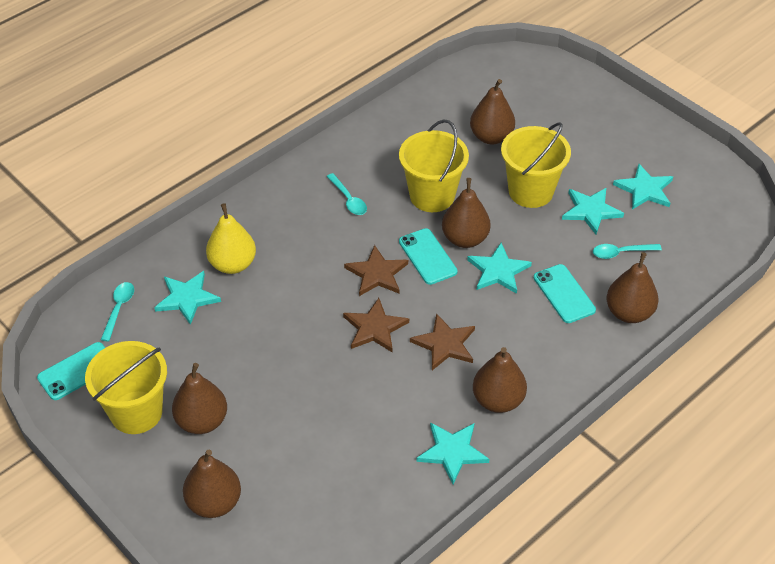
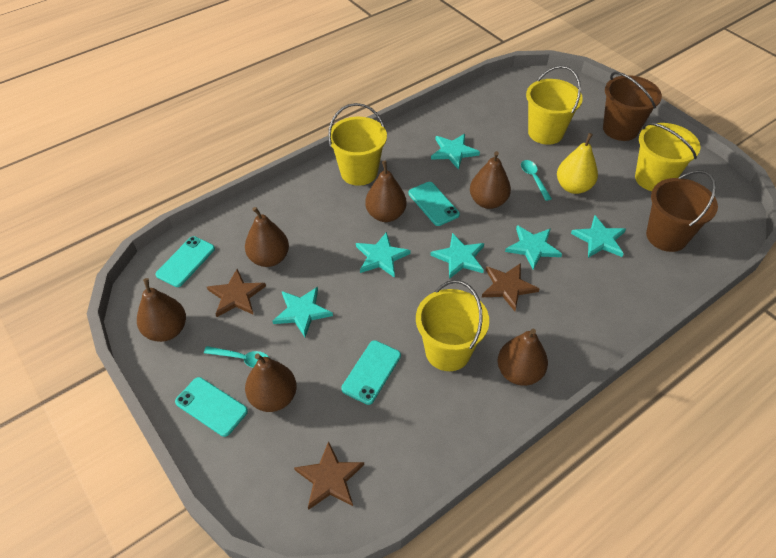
brown bucket: 0 -> 2
turquoise phone: 3 -> 4
turquoise spoon: 3 -> 2
turquoise star: 5 -> 6
yellow bucket: 3 -> 4

